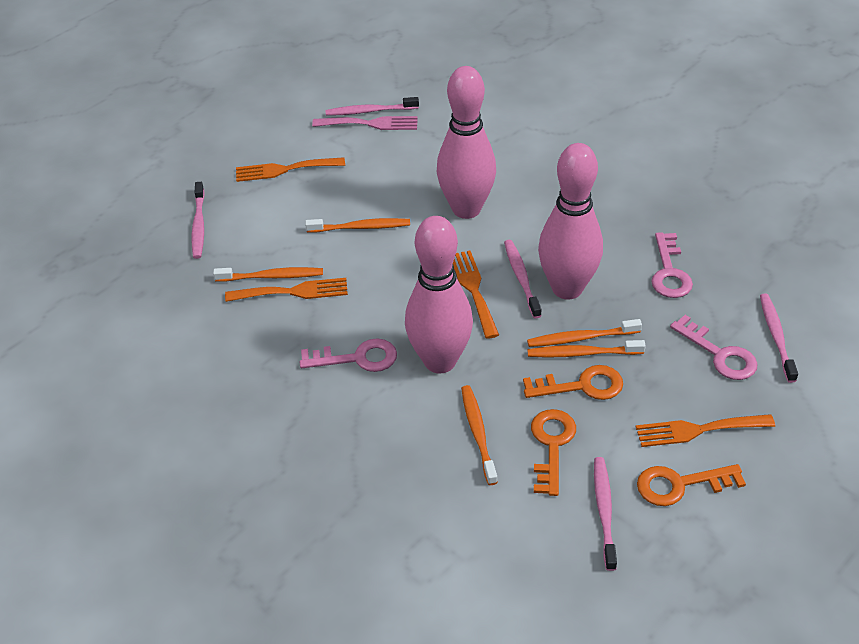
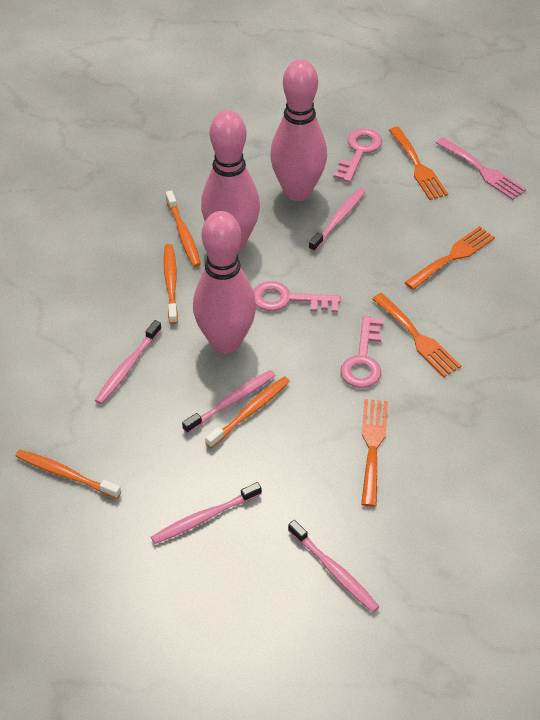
orange key: 3 -> 0
orange toothbrush: 5 -> 4

